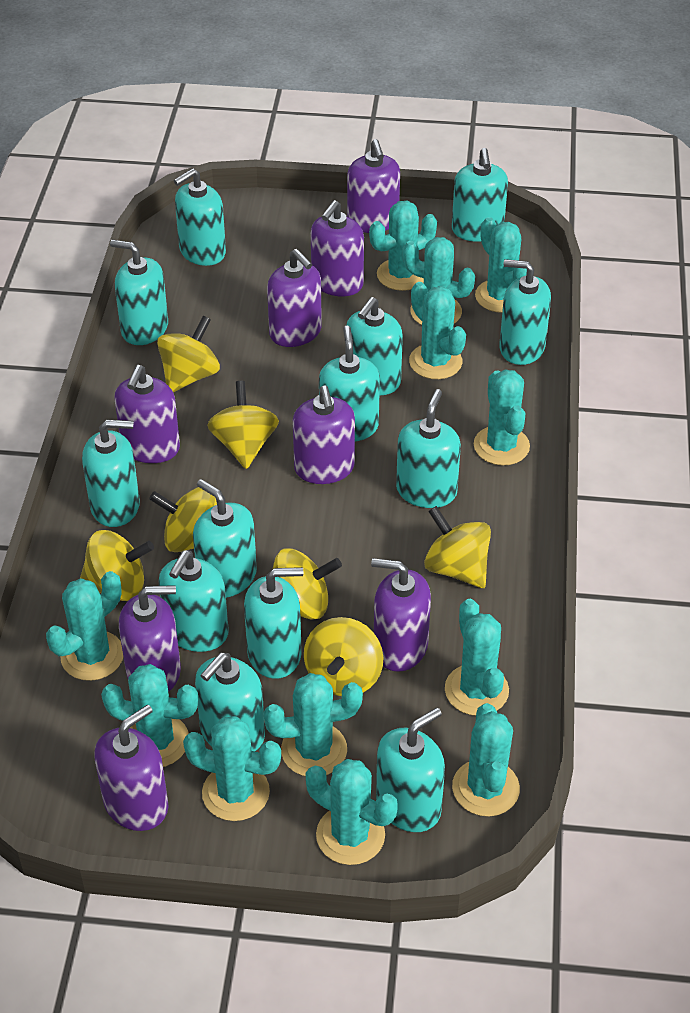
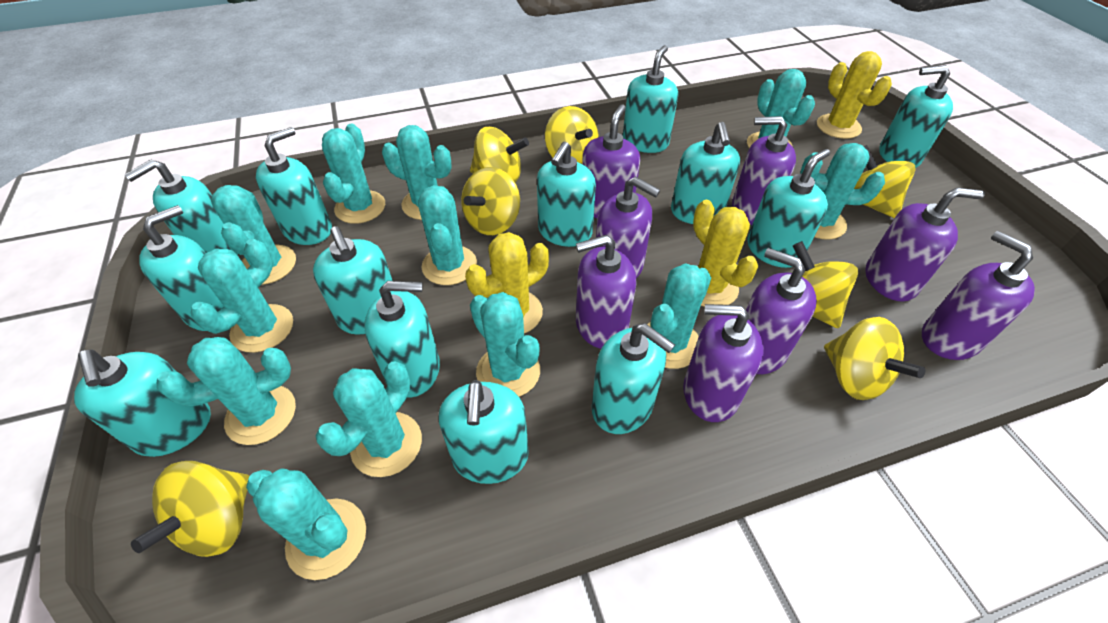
yellow cactus: 0 -> 3

